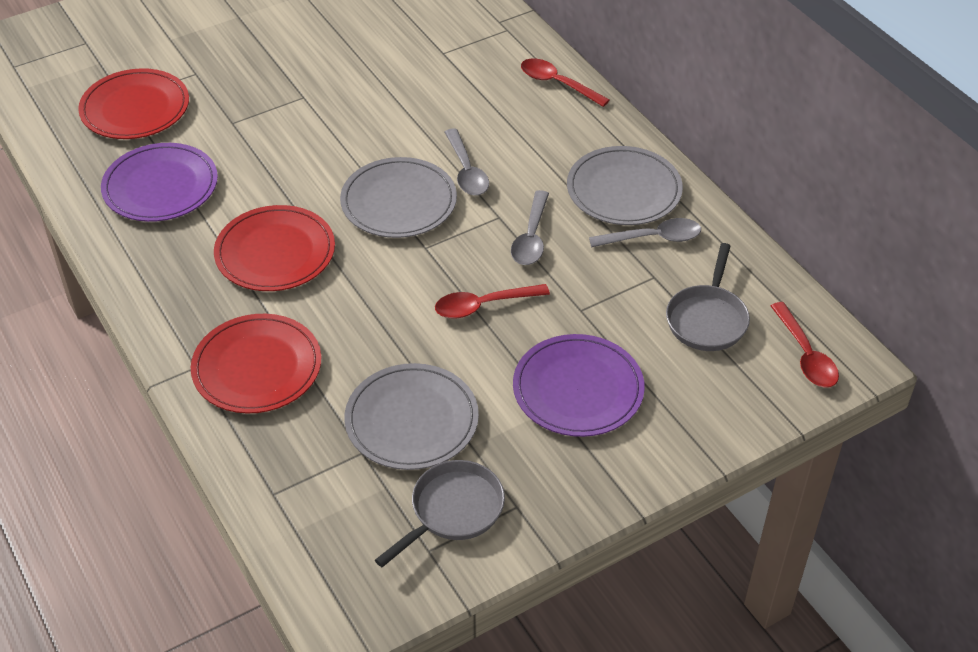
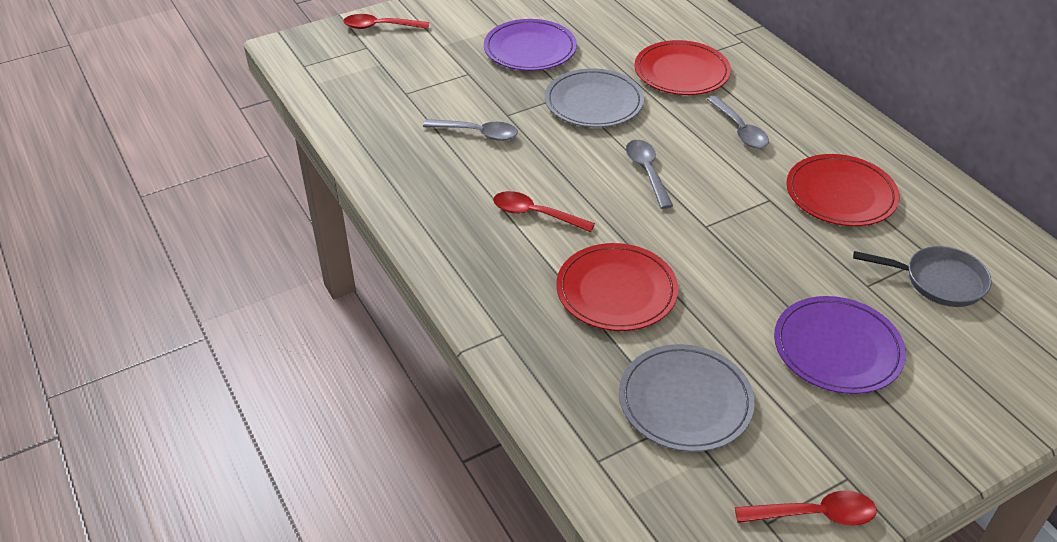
grey pan: 2 -> 1
grey plate: 3 -> 2

